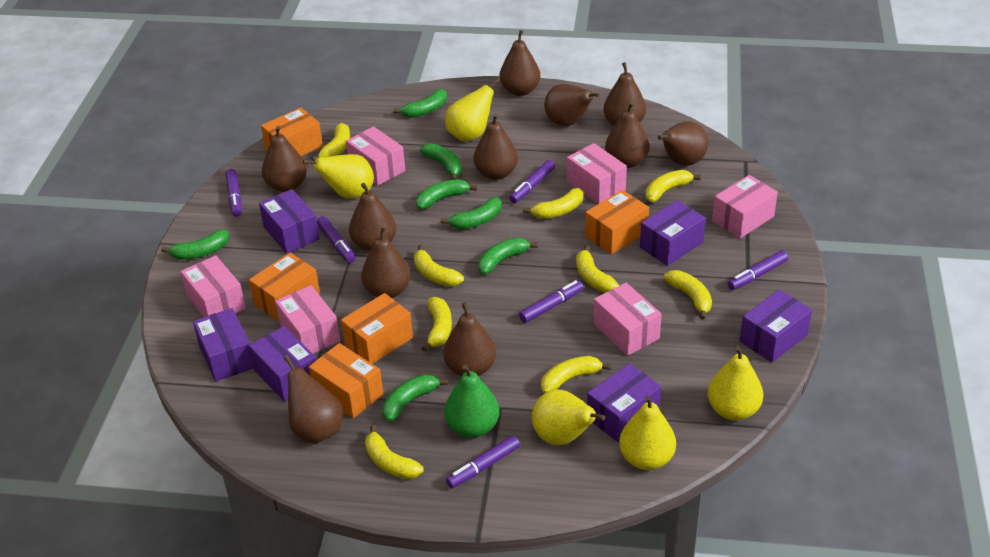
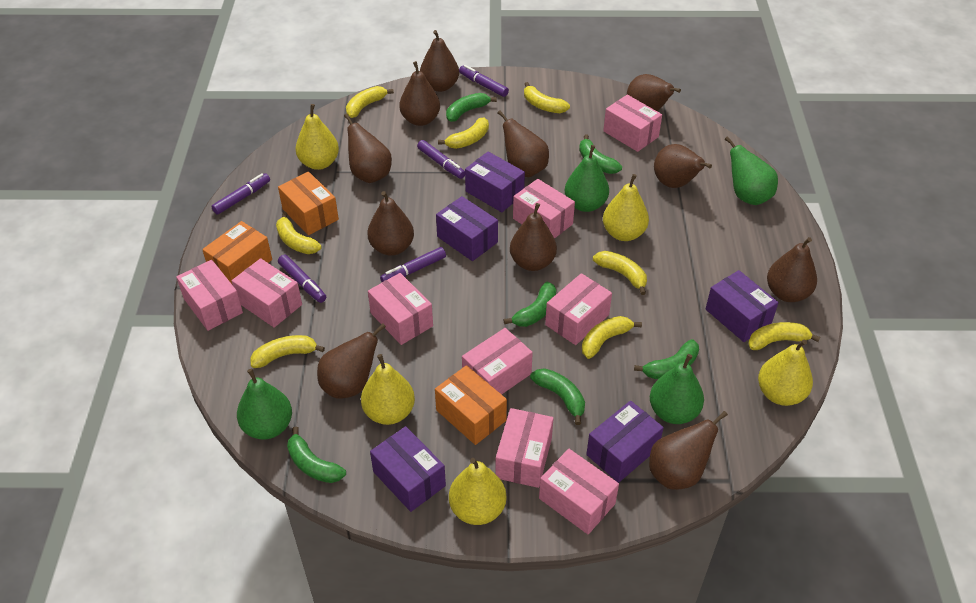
green banana: 7 -> 6
green pear: 1 -> 4
orange box: 5 -> 3
pink box: 6 -> 9
purple box: 6 -> 5
purple marker: 6 -> 5
yellow banana: 9 -> 8

